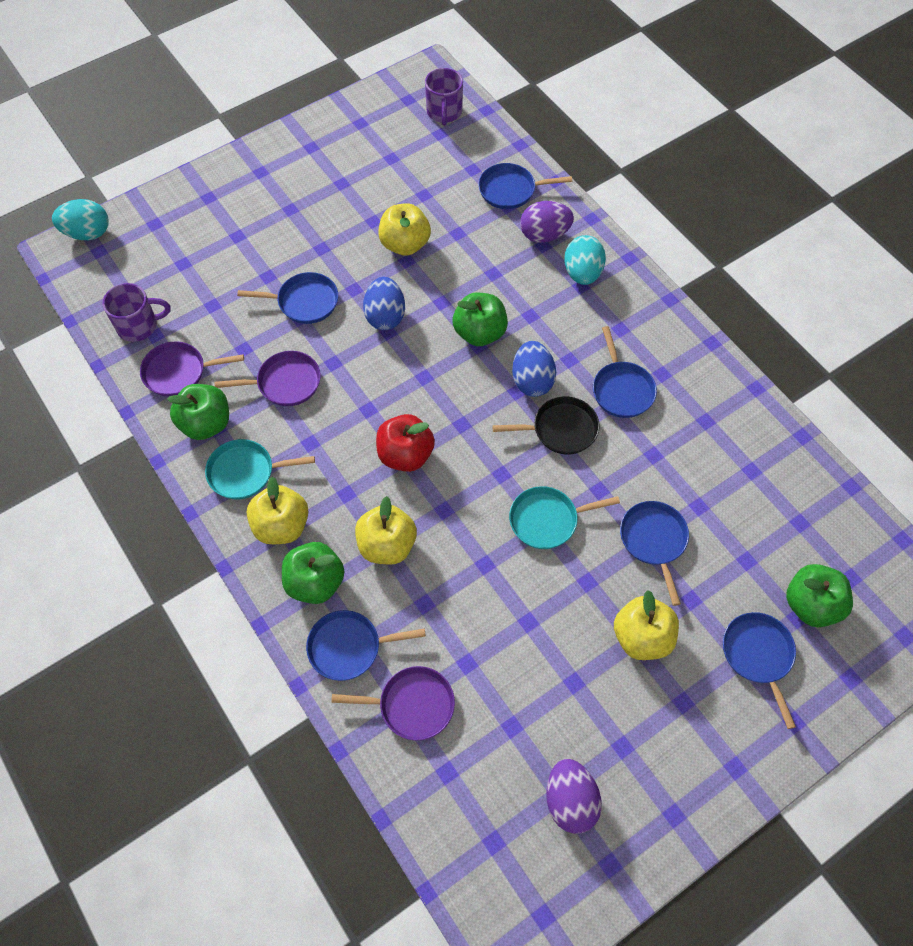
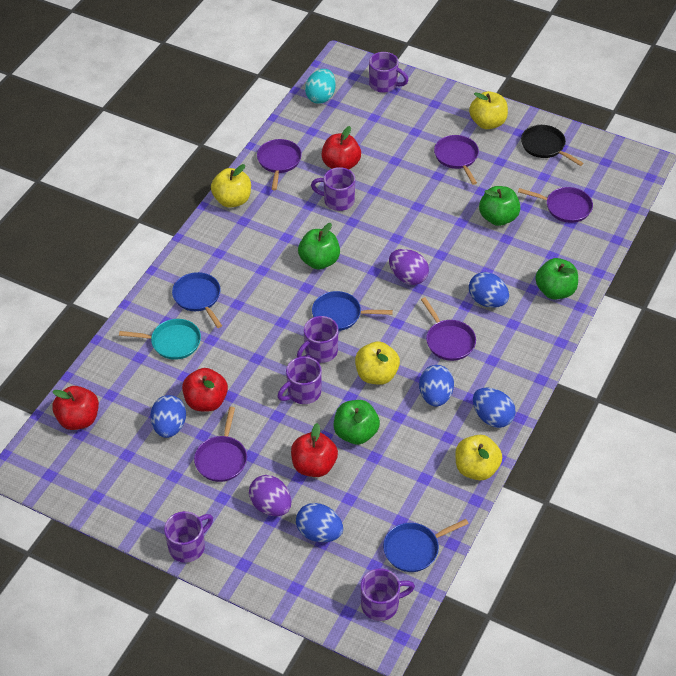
blue egg: 2 -> 5
blue pan: 6 -> 3
purple mug: 2 -> 6
purple pan: 3 -> 5
red apple: 1 -> 4
turquoise egg: 2 -> 1
turquoise pan: 2 -> 1

